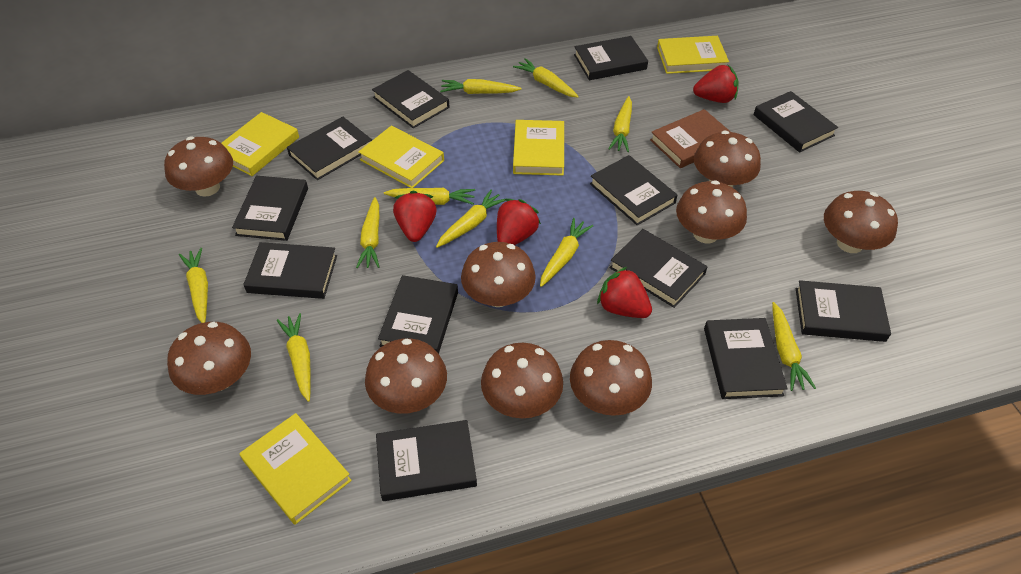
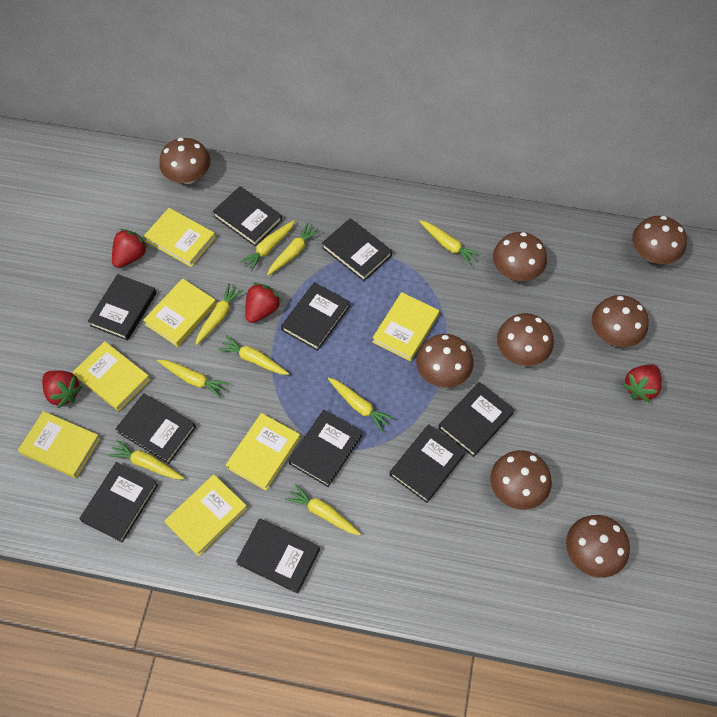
black book: 12 -> 10
brown book: 1 -> 0
brown mushroom: 9 -> 8
yellow book: 5 -> 7
yellow carrot: 10 -> 9

